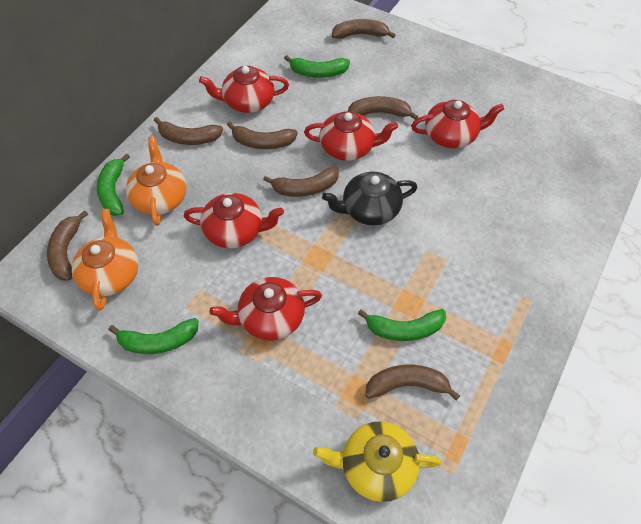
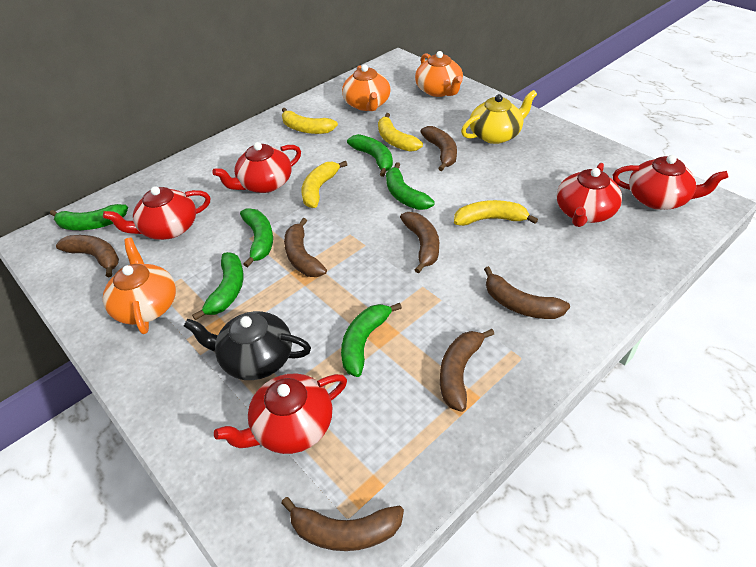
green banana: 4 -> 6
orange teapot: 2 -> 3
yellow banana: 0 -> 4

